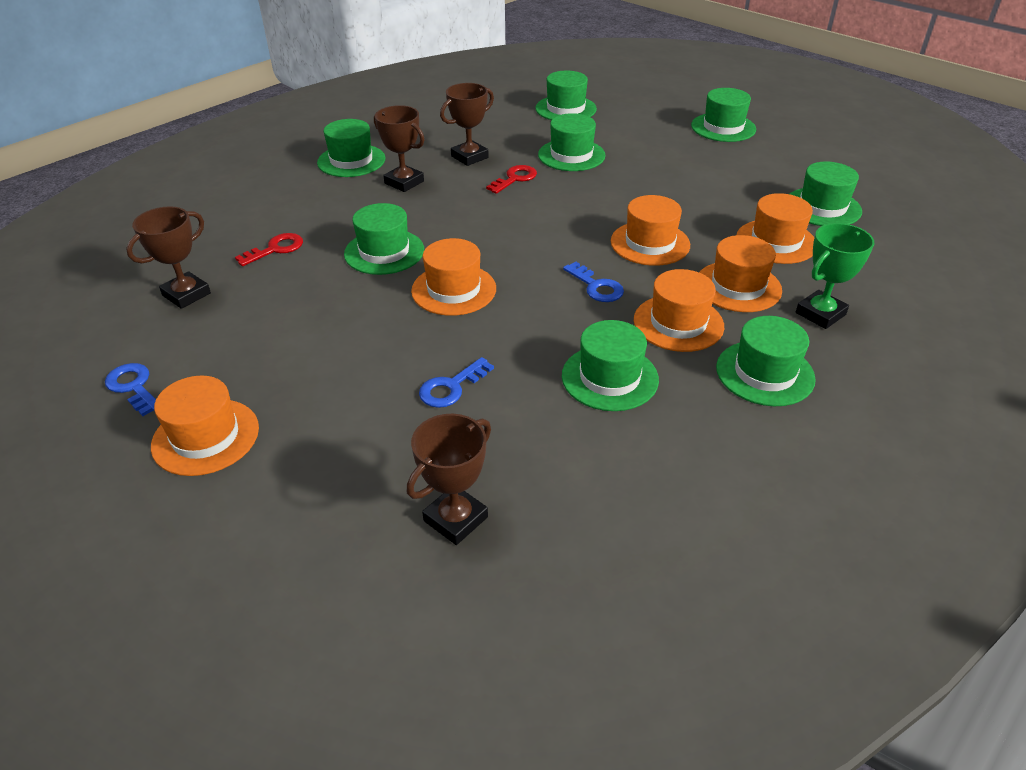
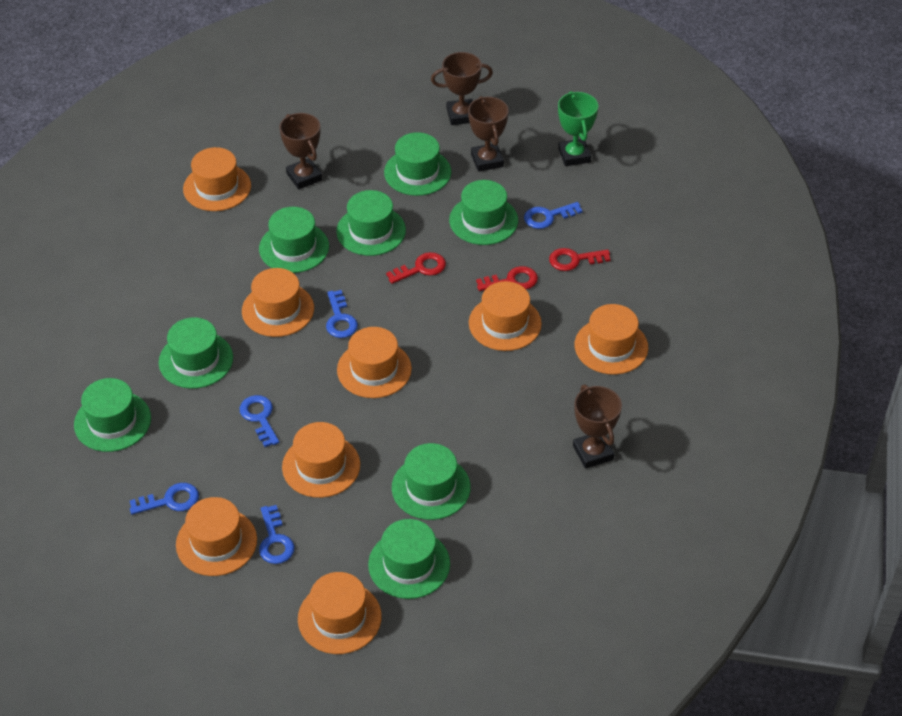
blue key: 3 -> 5
orange hat: 6 -> 8
red key: 2 -> 3

